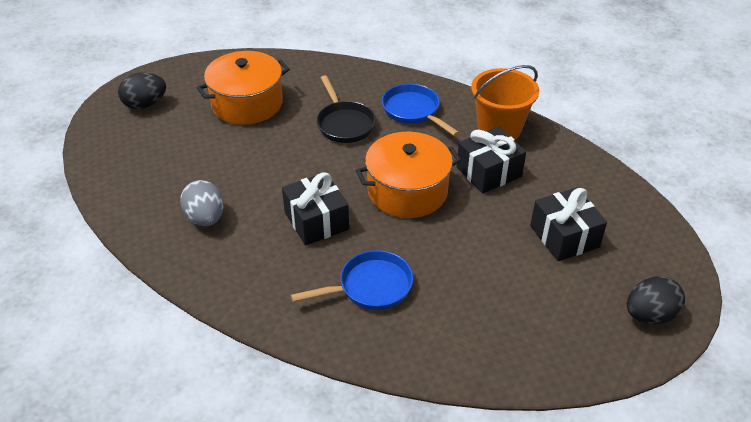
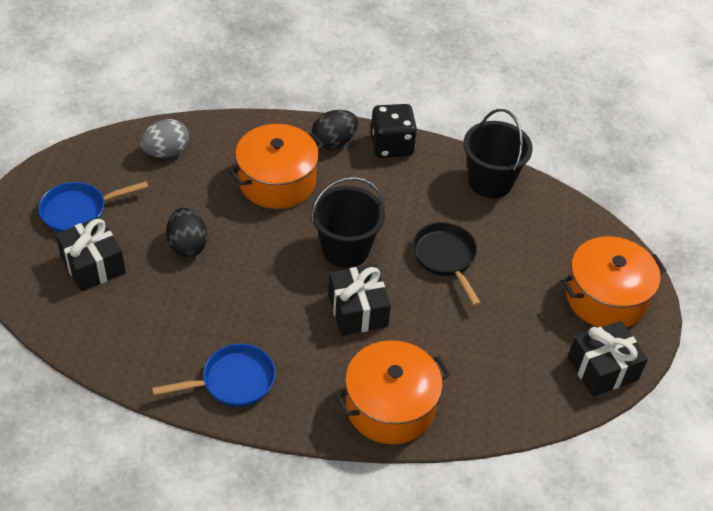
black bucket: 0 -> 2
black dice: 0 -> 1
orange bucket: 1 -> 0
orange pot: 2 -> 3

